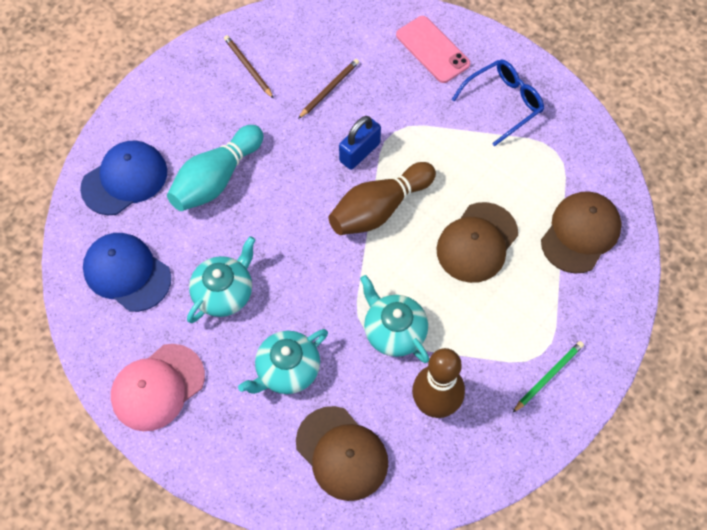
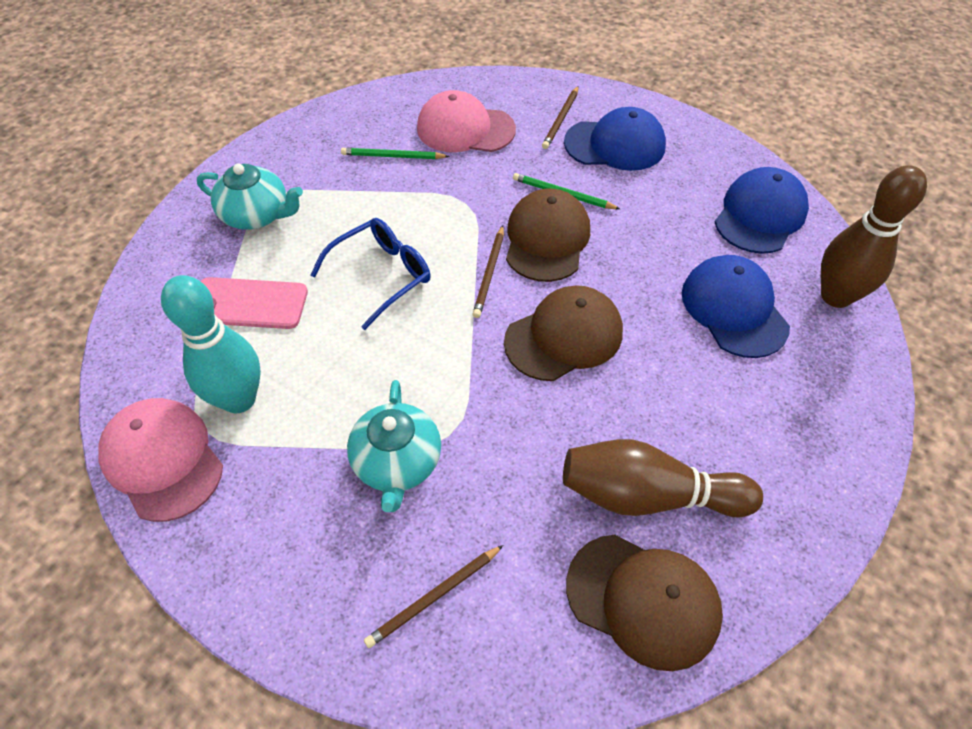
blue cap: 2 -> 3
blue padlock: 1 -> 0
brown pencil: 2 -> 3
green pencil: 1 -> 2
pink cap: 1 -> 2
turquoise teapot: 3 -> 2

